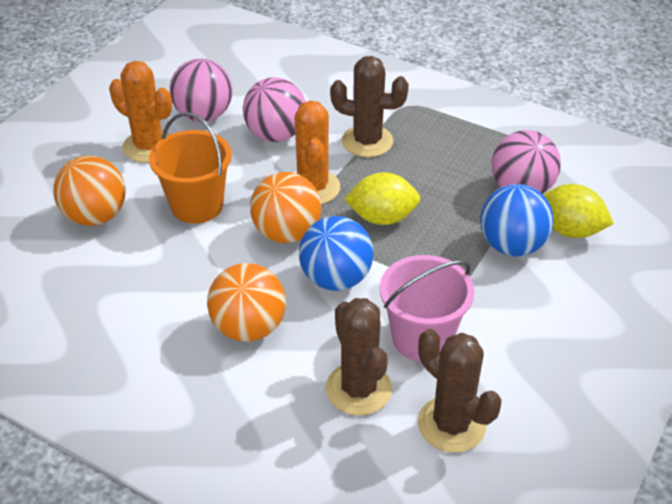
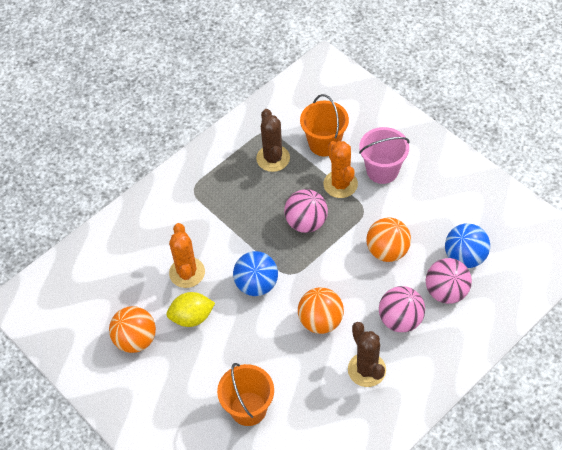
brown cactus: 3 -> 2
orange bucket: 1 -> 2
yellow lemon: 2 -> 1

